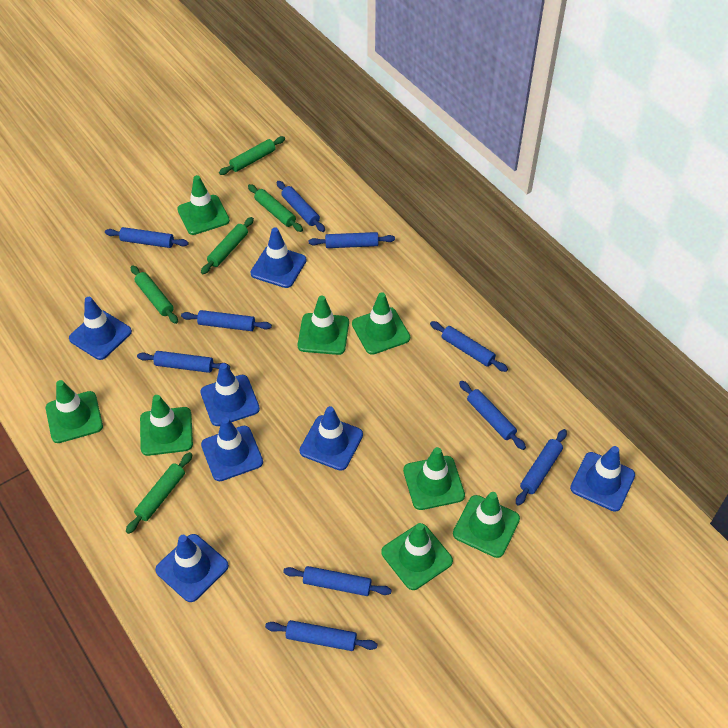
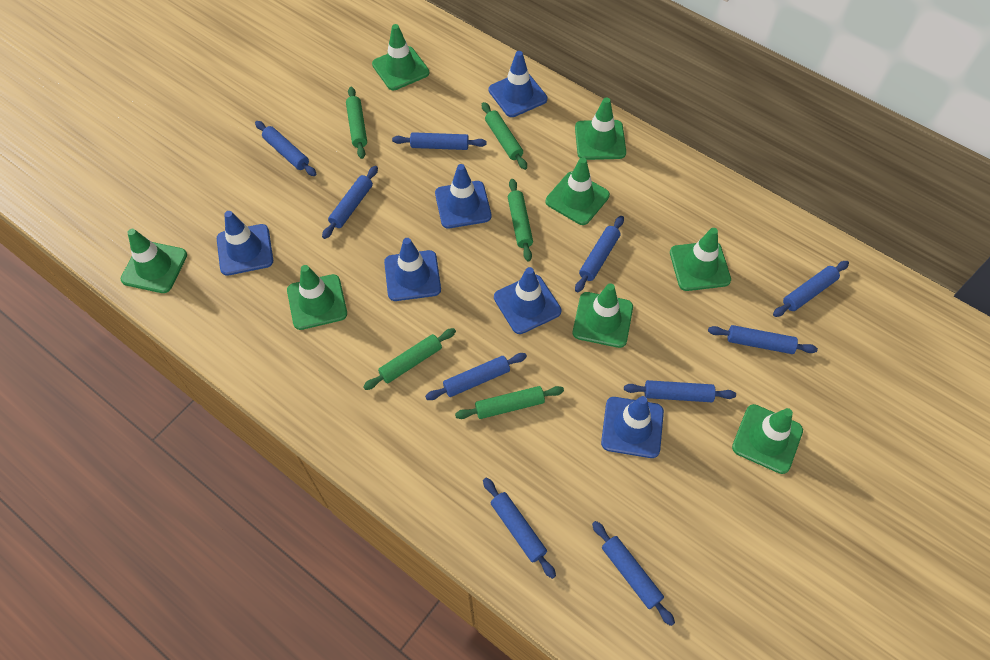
blue traffic cone: 7 -> 6

